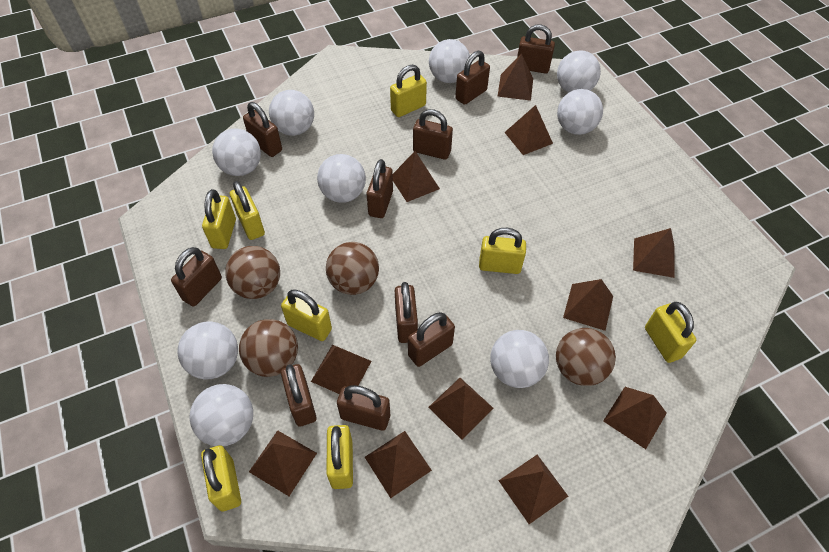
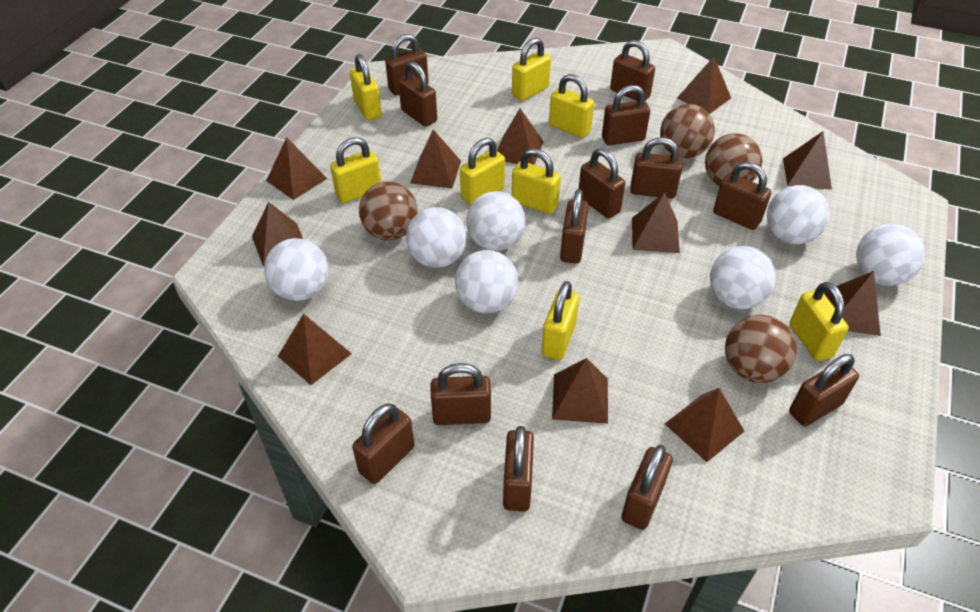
brown padlock: 10 -> 13
white ball: 9 -> 7

